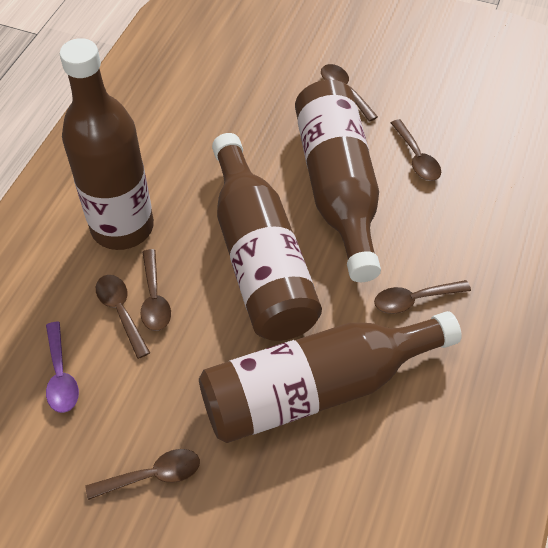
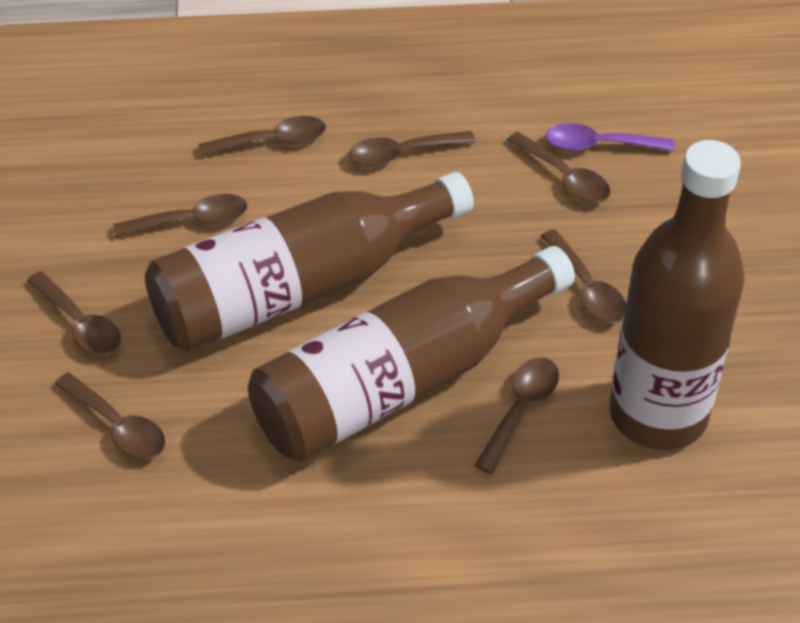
brown bottle: 4 -> 3
brown spoon: 6 -> 8

